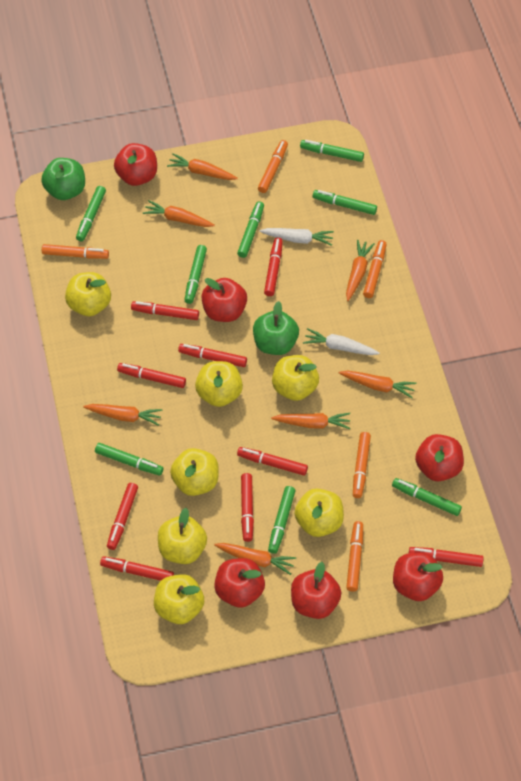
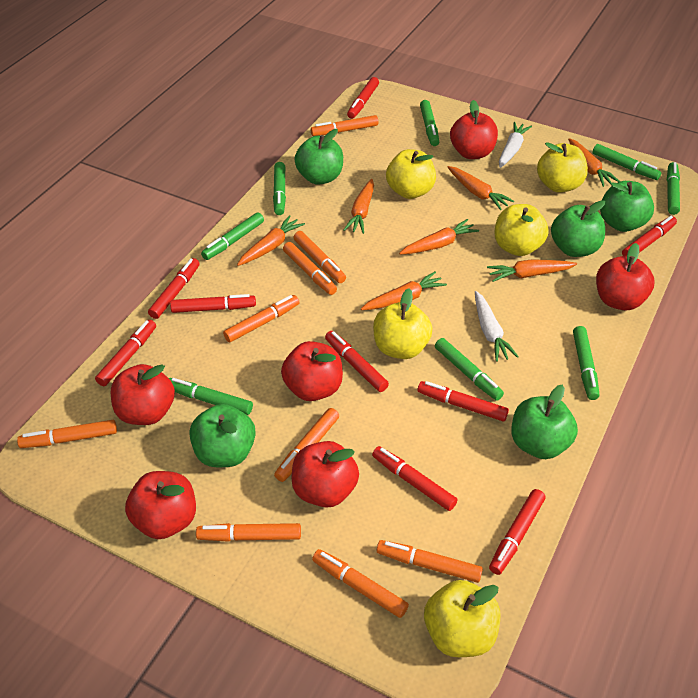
green apple: 2 -> 5
orange marker: 5 -> 9
yellow apple: 7 -> 5

